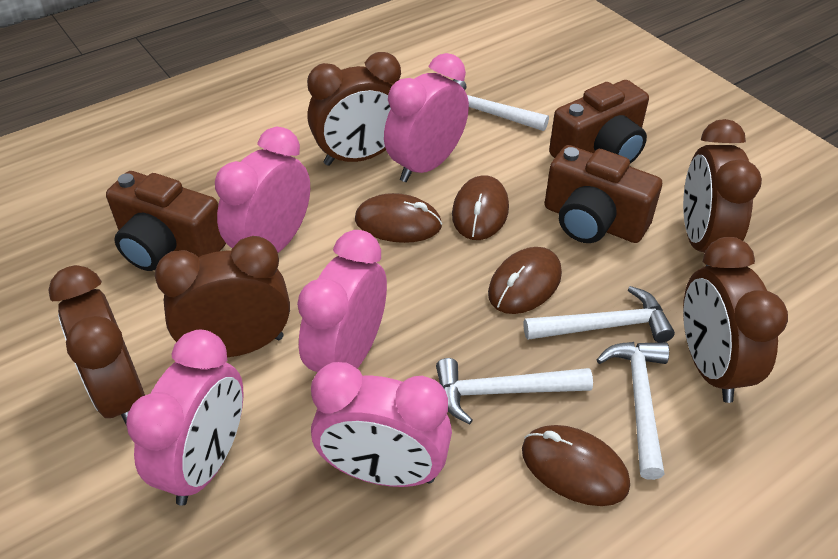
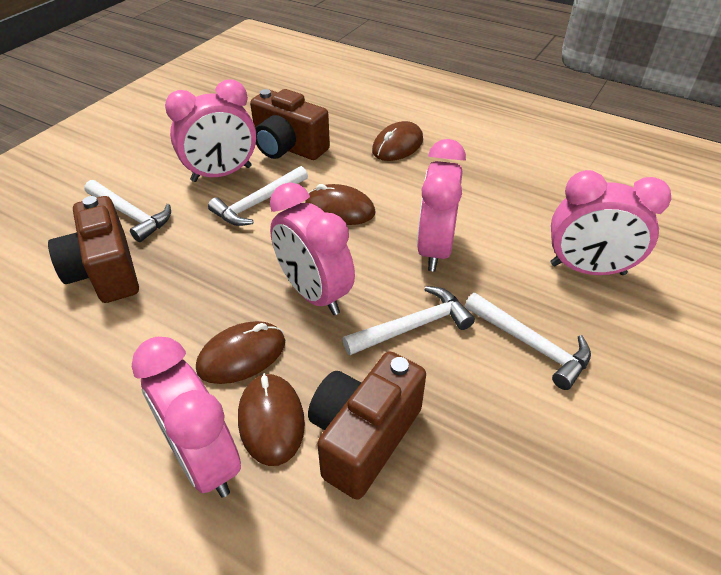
brown clock: 5 -> 0

